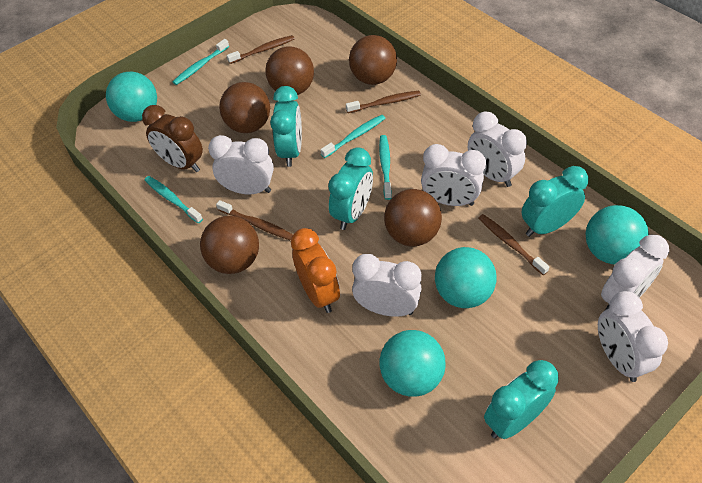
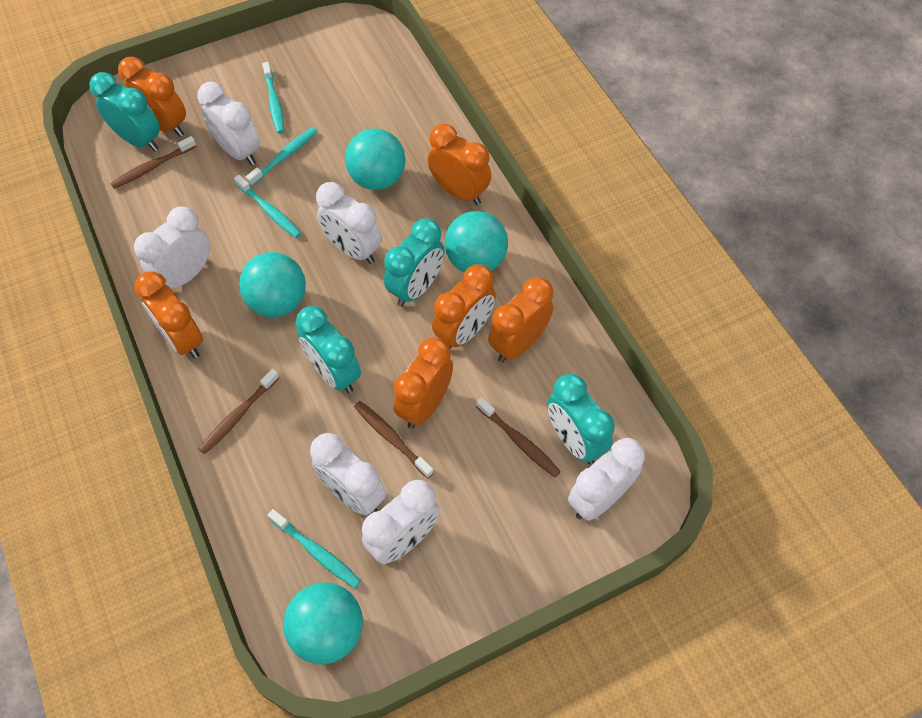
brown ball: 5 -> 0
brown clock: 1 -> 0
orange clock: 1 -> 6

